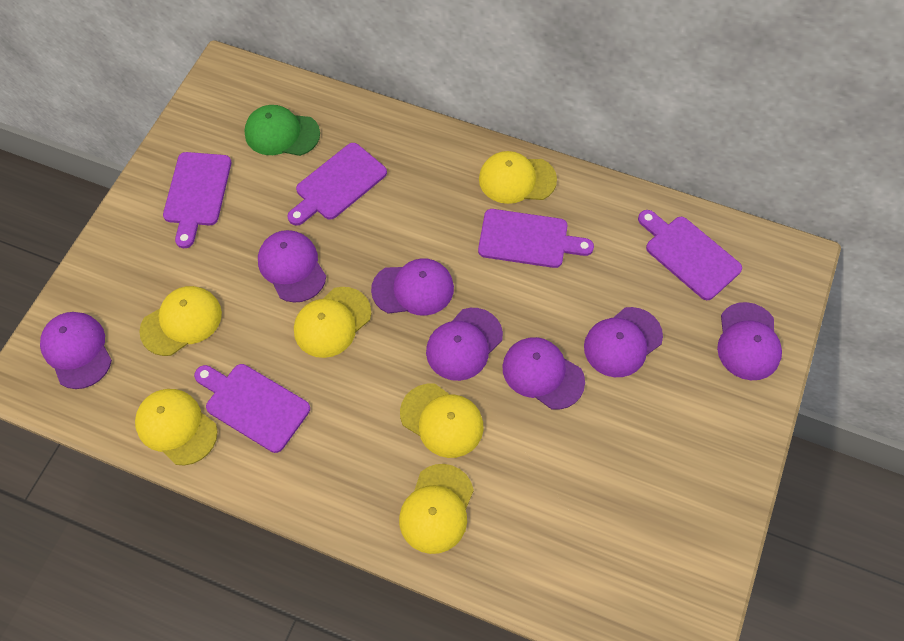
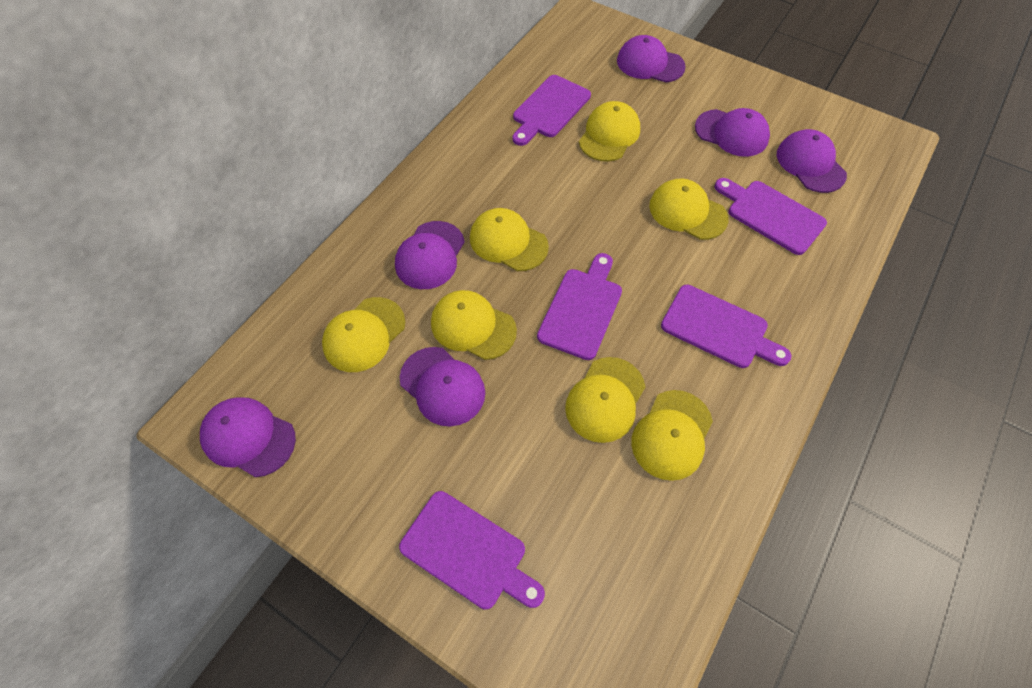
green cap: 1 -> 0
purple cap: 7 -> 6
yellow cap: 6 -> 7

